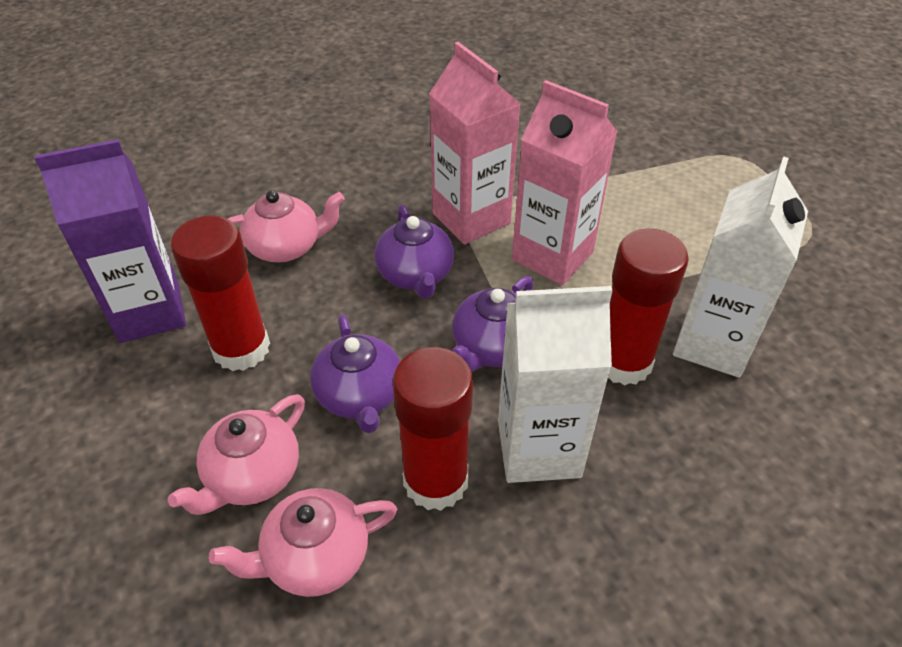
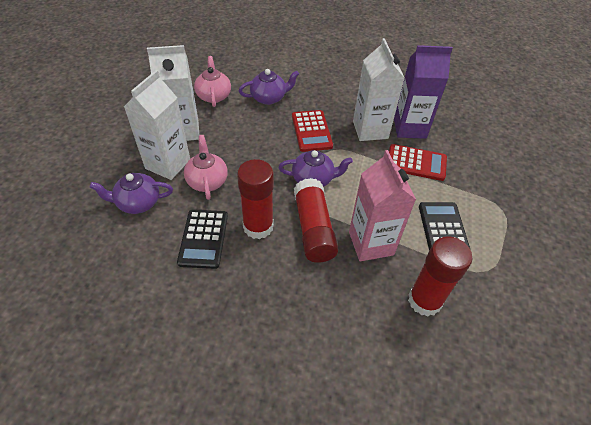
black calculator: 0 -> 2
pink carton: 2 -> 1
pink teapot: 3 -> 2
red calculator: 0 -> 2
white carton: 2 -> 3

